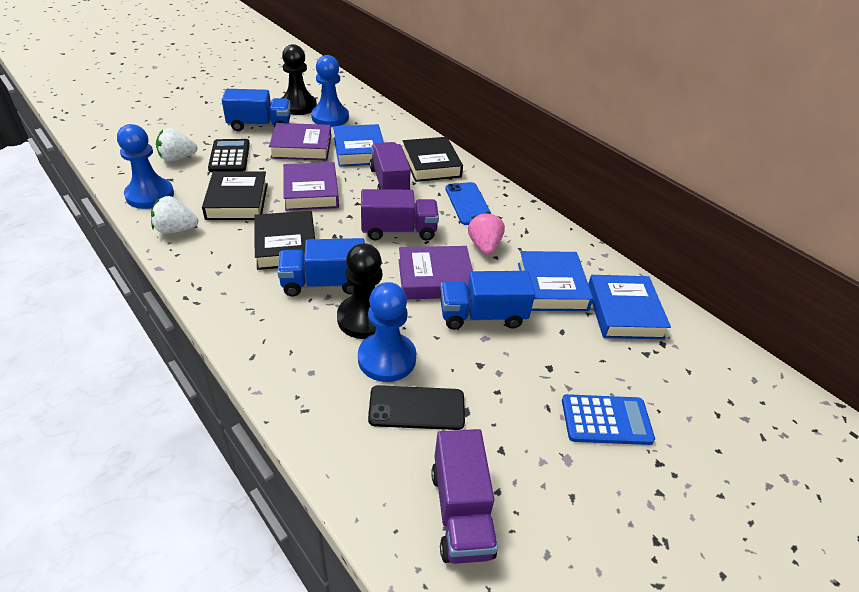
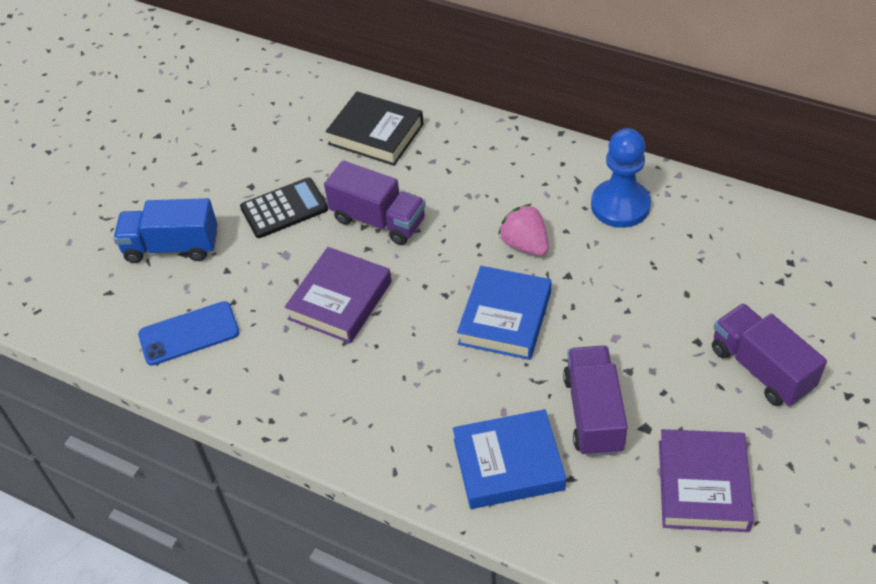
black book: 3 -> 1
black pawn: 2 -> 0
black phone: 1 -> 0
blue book: 3 -> 2
blue calculator: 1 -> 0
blue pawn: 3 -> 1
blue truck: 3 -> 1
purple book: 3 -> 2
white strawberry: 2 -> 0

